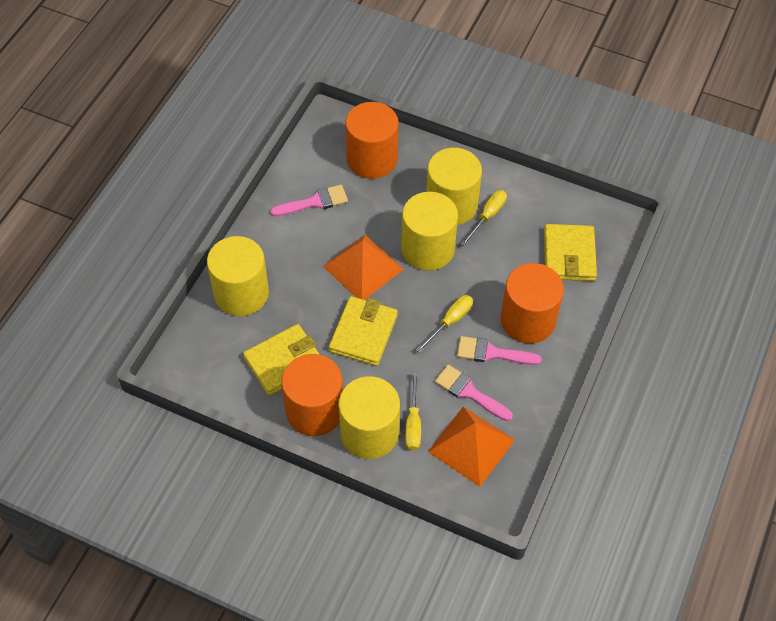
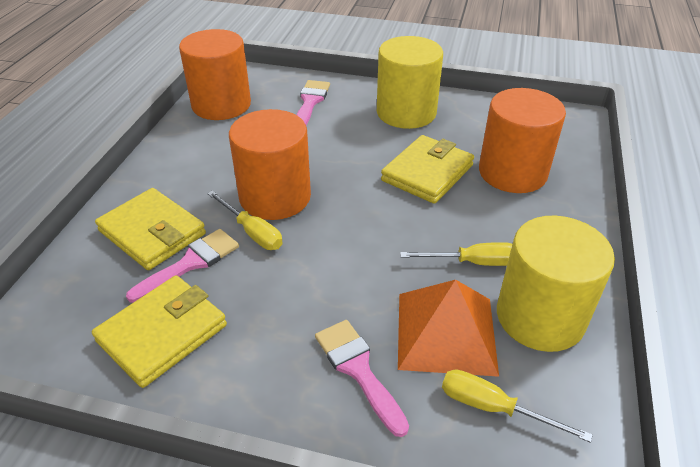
orange pyramid: 2 -> 1
yellow cylinder: 4 -> 2

